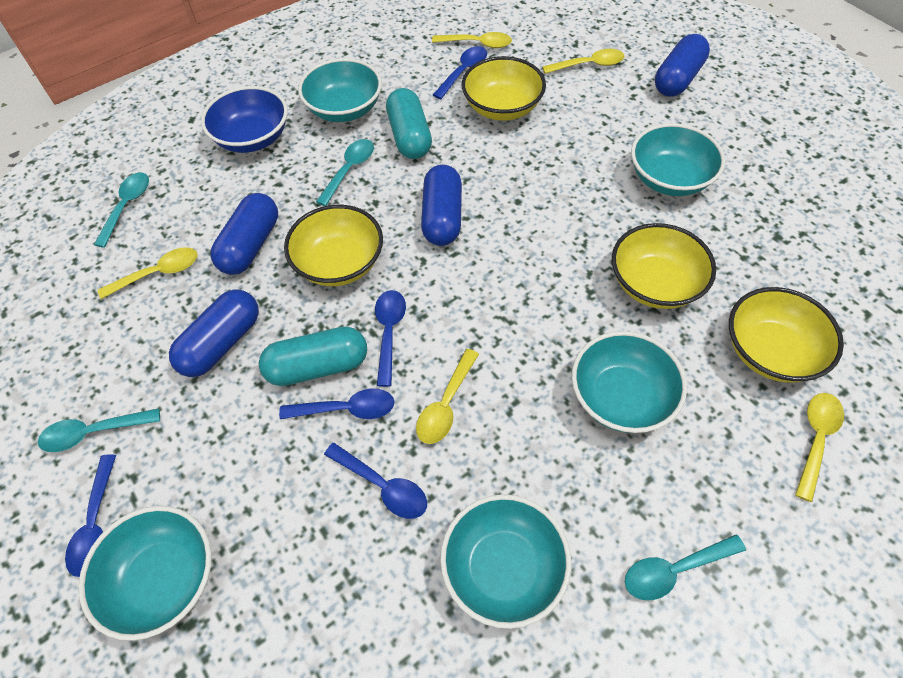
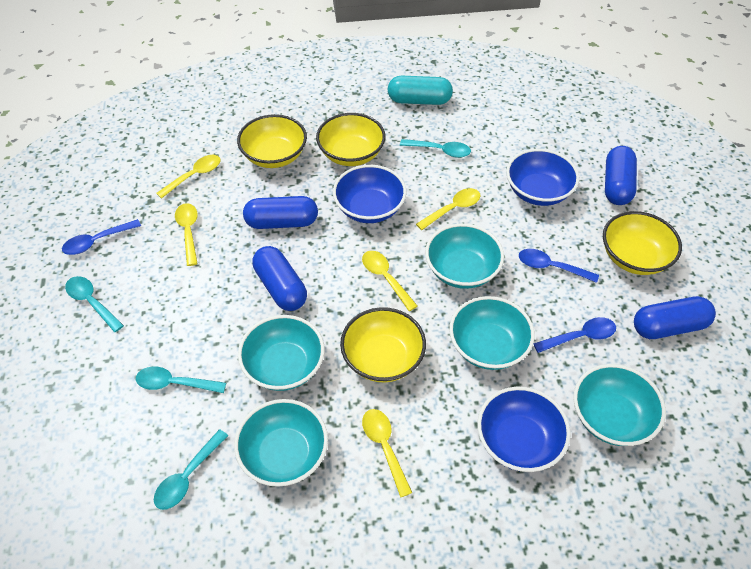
blue bowl: 1 -> 3
blue spoon: 5 -> 3
turquoise capsule: 2 -> 1

